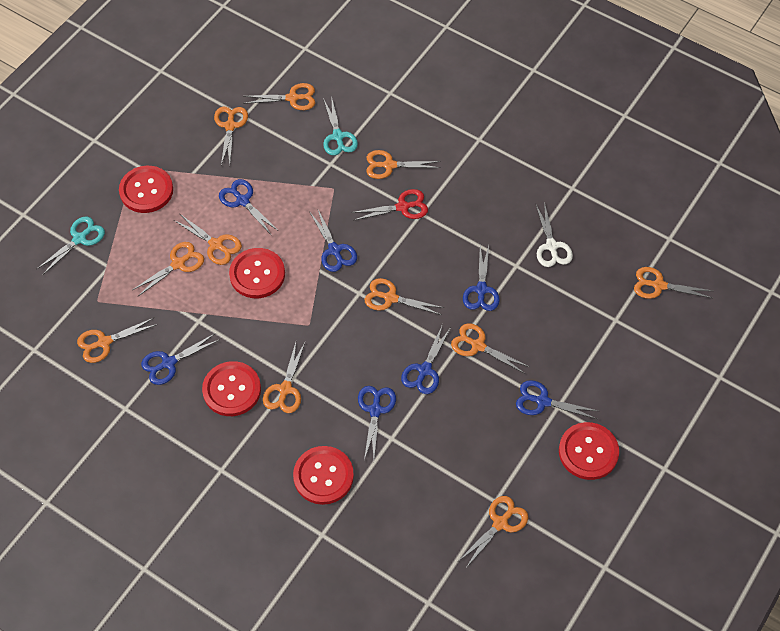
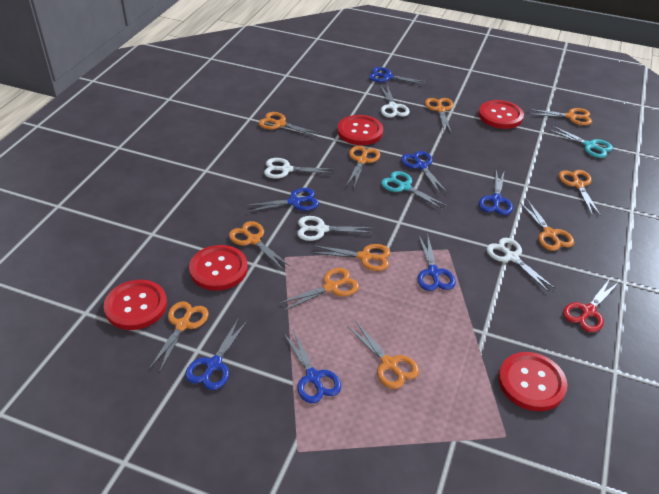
white scissors: 1 -> 4

